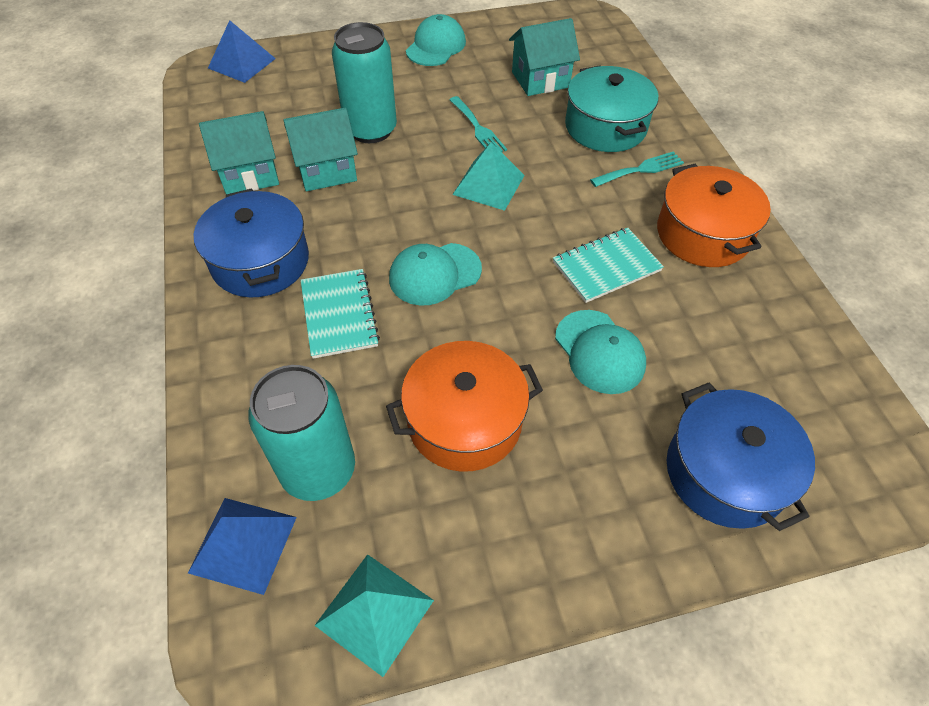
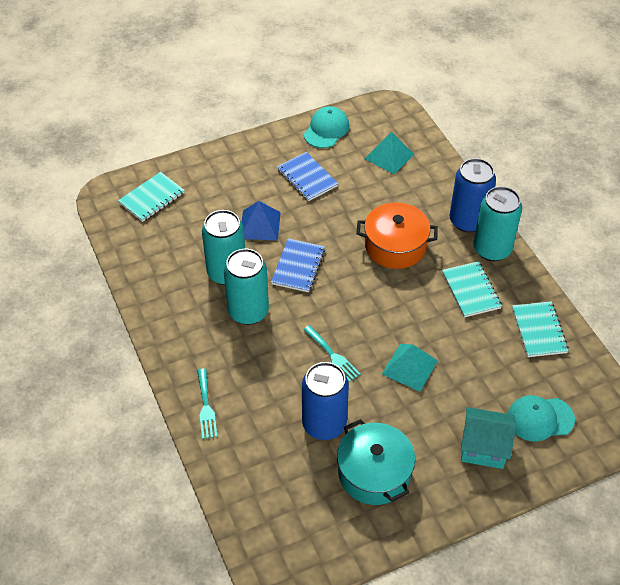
blue can: 0 -> 2
blue notebook: 0 -> 2
blue pot: 2 -> 0
blue pyramid: 2 -> 1
orange pot: 2 -> 1
turquoise can: 2 -> 3
turquoise cap: 3 -> 2
turquoise house: 3 -> 1
turquoise notebook: 2 -> 3

